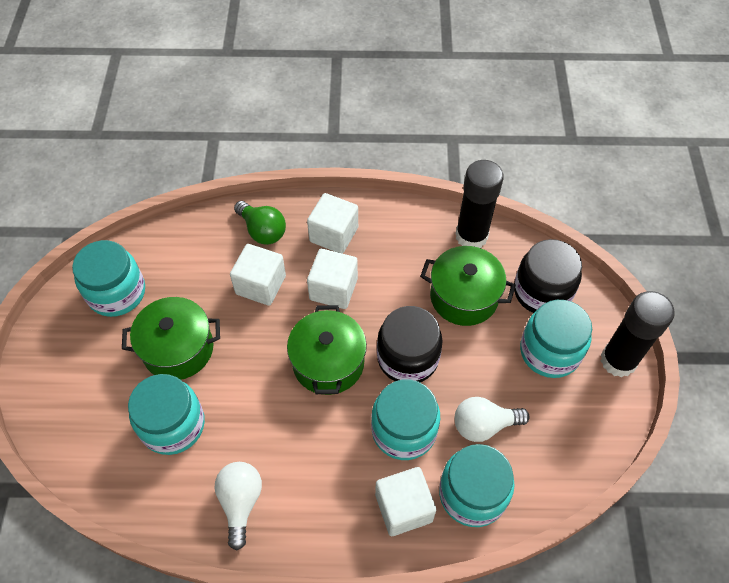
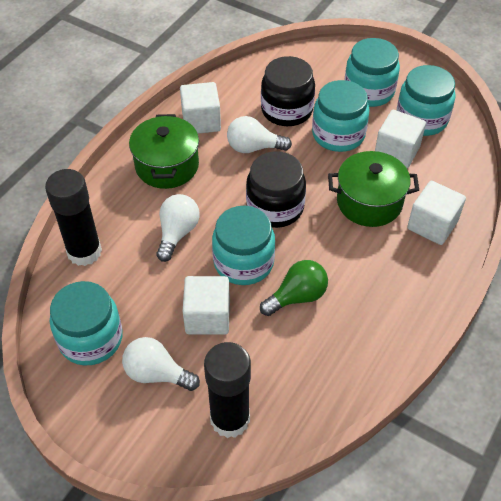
green pot: 3 -> 2
white light bulb: 2 -> 3

